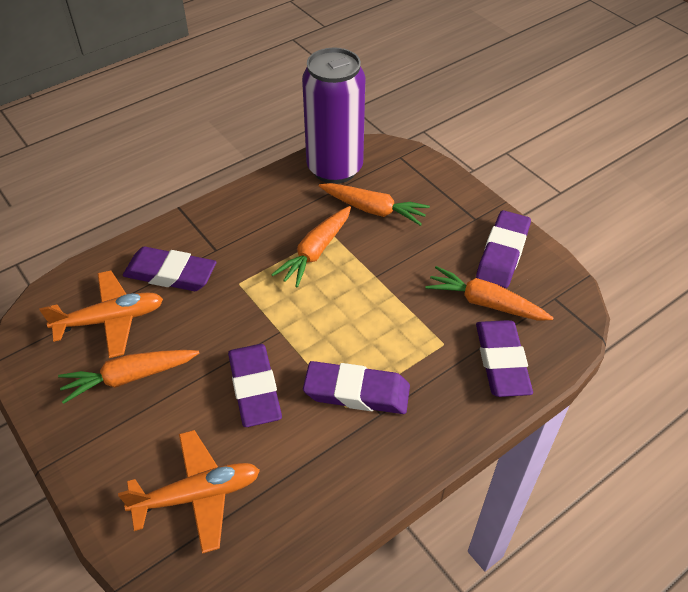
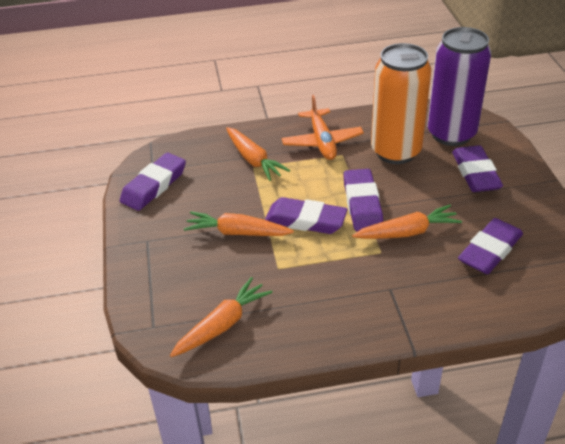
orange can: 0 -> 1
orange plane: 2 -> 1

